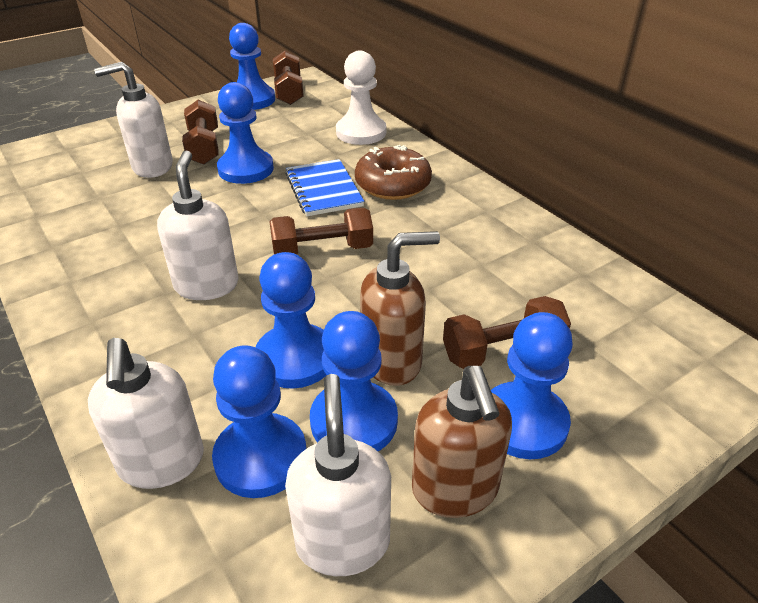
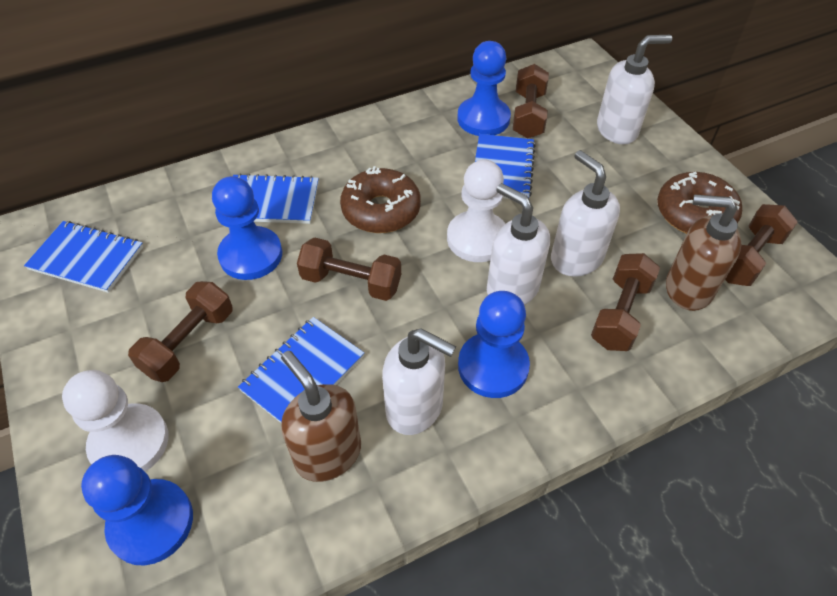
blue notebook: 1 -> 4
blue pawn: 6 -> 4
brown donut: 1 -> 2
brown dumbbell: 4 -> 5
white pawn: 1 -> 2

